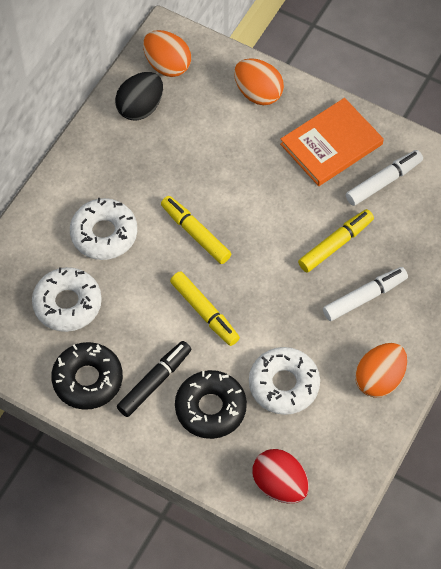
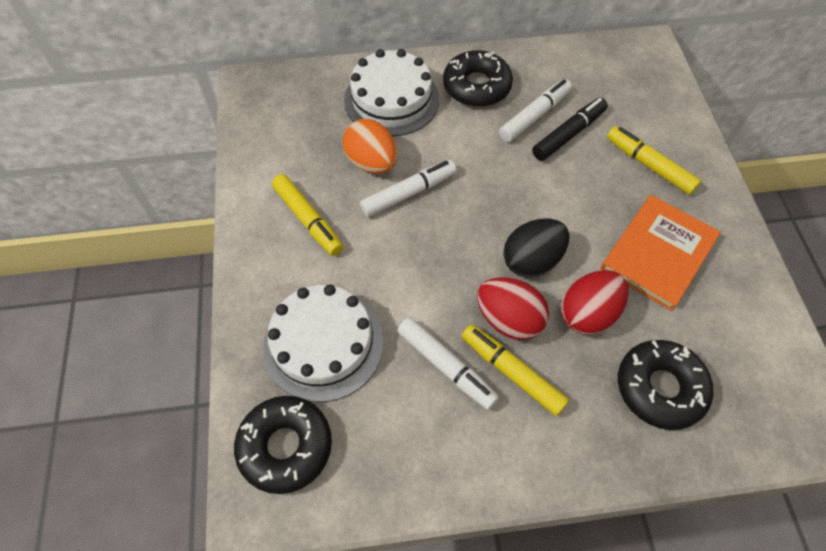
black donut: 2 -> 3
orange egg: 3 -> 1
red egg: 1 -> 2
white cake: 0 -> 2
white donut: 3 -> 0
white marker: 2 -> 3

